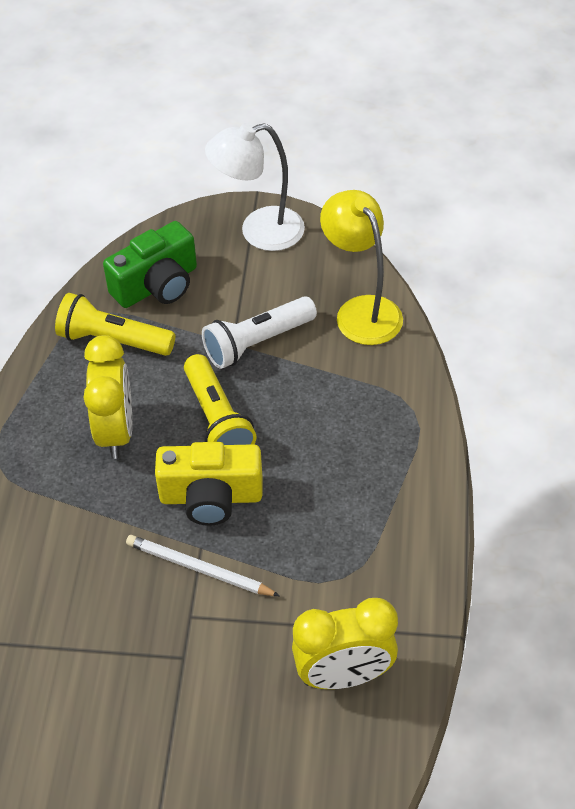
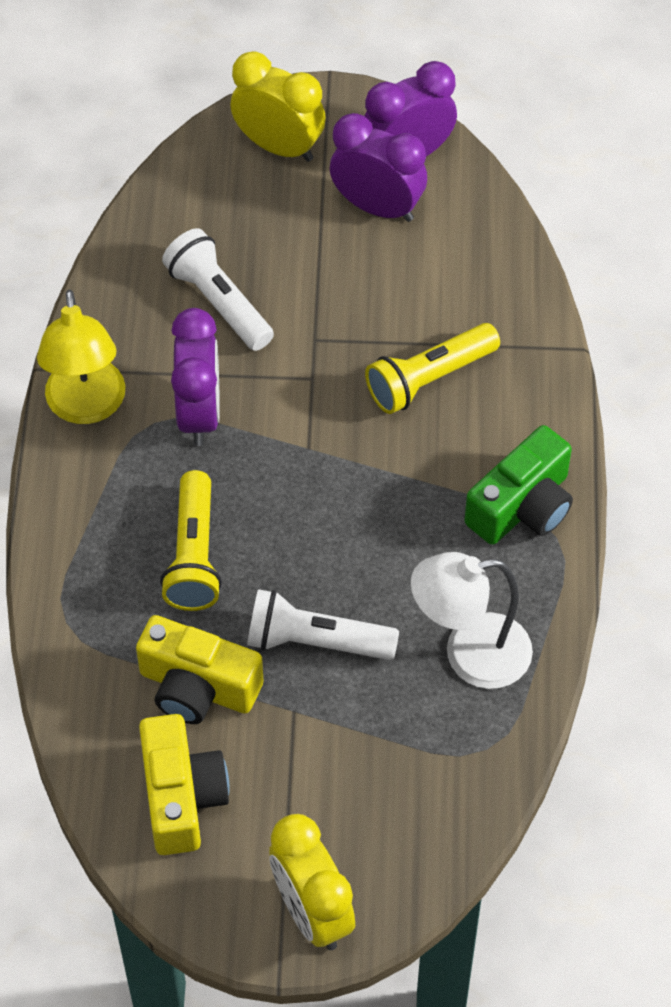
purple clock: 0 -> 3
white flashlight: 1 -> 2
white pencil: 1 -> 0
yellow camera: 1 -> 2

